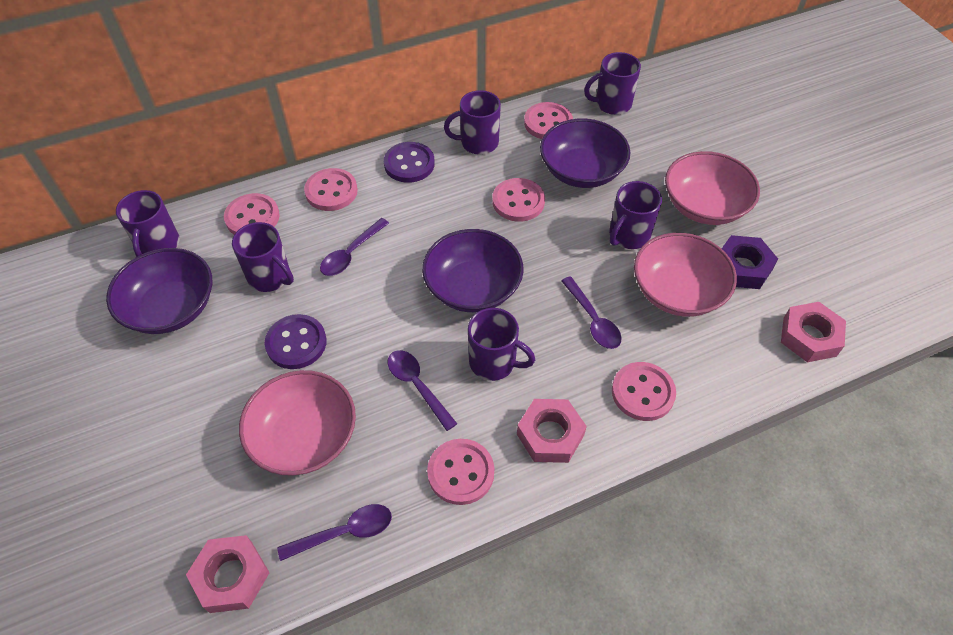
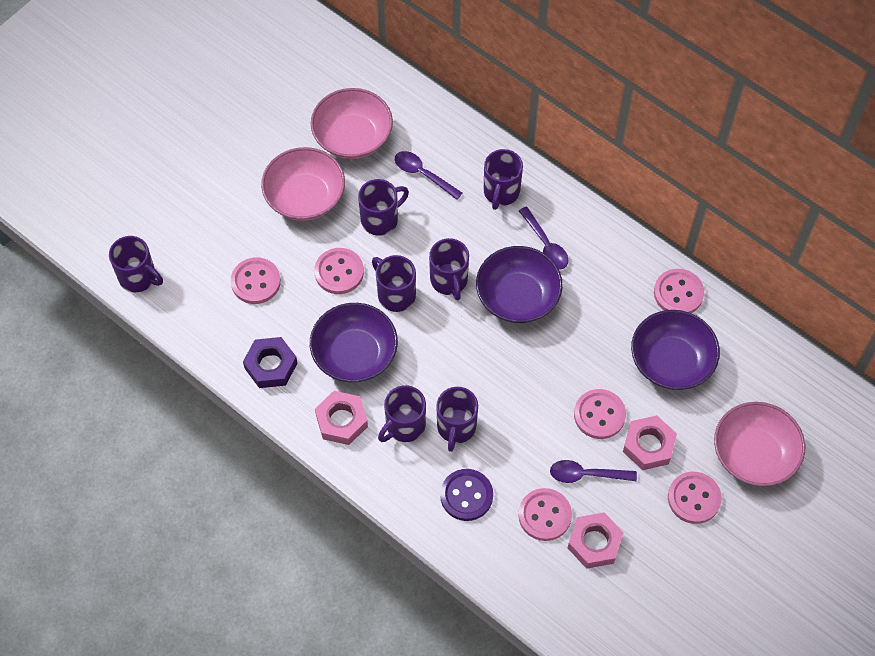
purple button: 2 -> 1
purple mug: 6 -> 7
purple spoon: 4 -> 3

